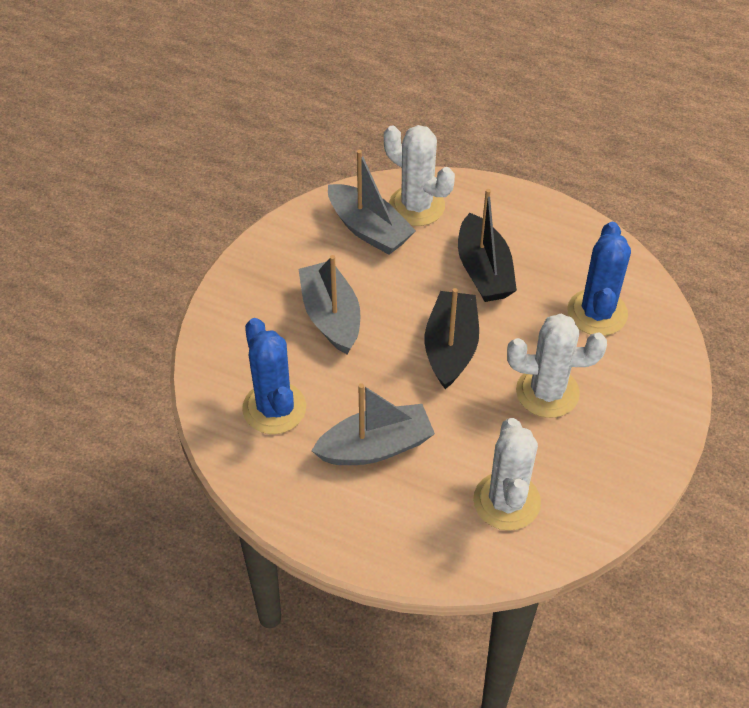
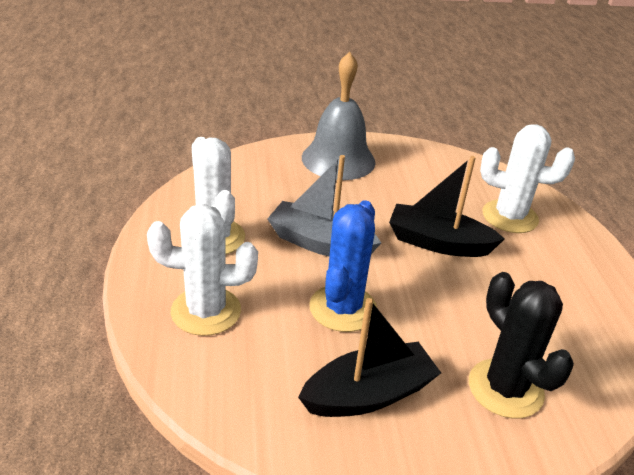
black cactus: 0 -> 1
blue cactus: 2 -> 1
grey bell: 0 -> 1
grey boat: 3 -> 1

